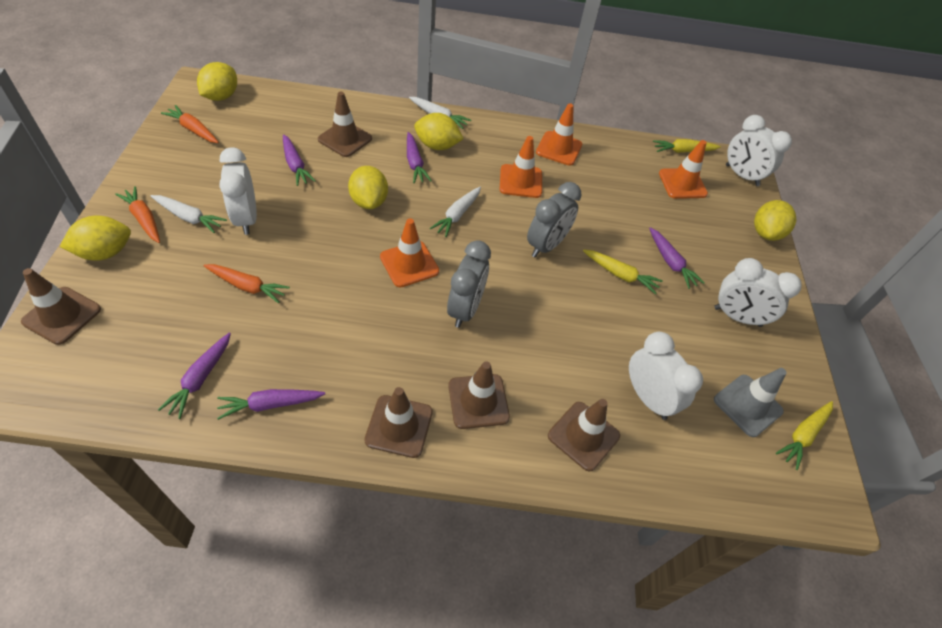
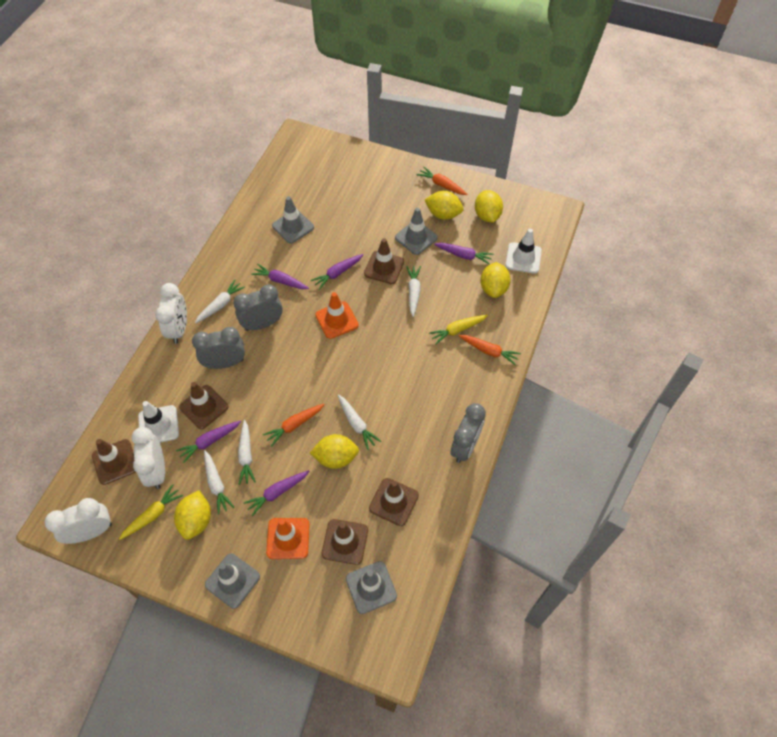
grey clock: 2 -> 3
grey traffic cone: 1 -> 4
orange traffic cone: 4 -> 2
white carrot: 3 -> 5
white clock: 4 -> 3
white traffic cone: 0 -> 2
yellow carrot: 3 -> 2

